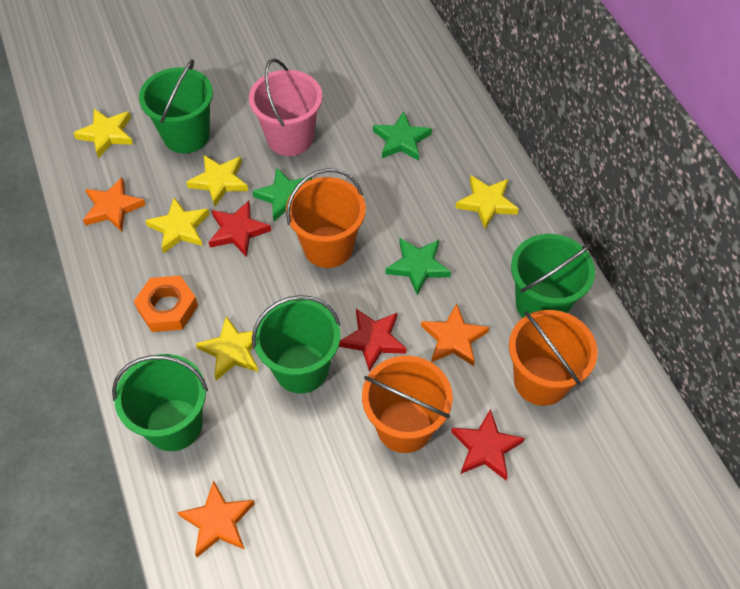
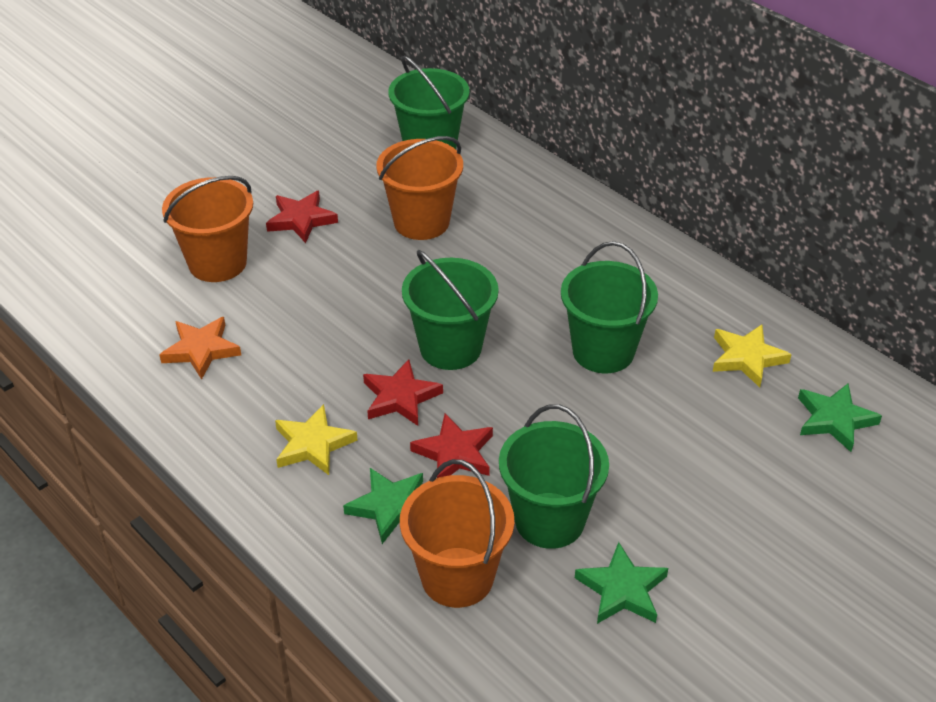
orange nut: 1 -> 0
orange star: 3 -> 1
pink bucket: 1 -> 0
yellow star: 5 -> 2

